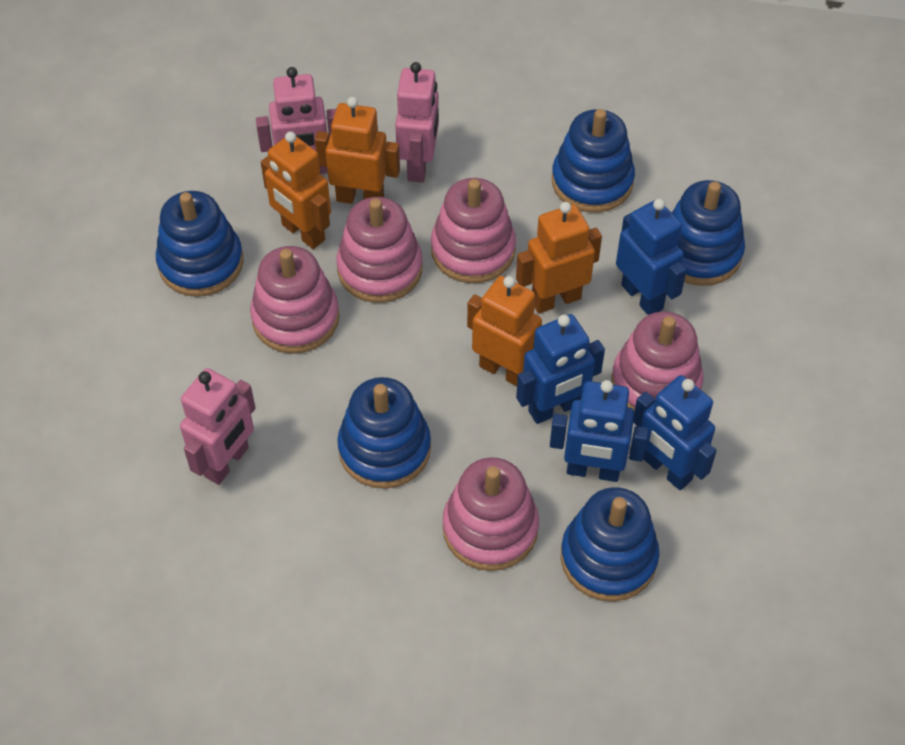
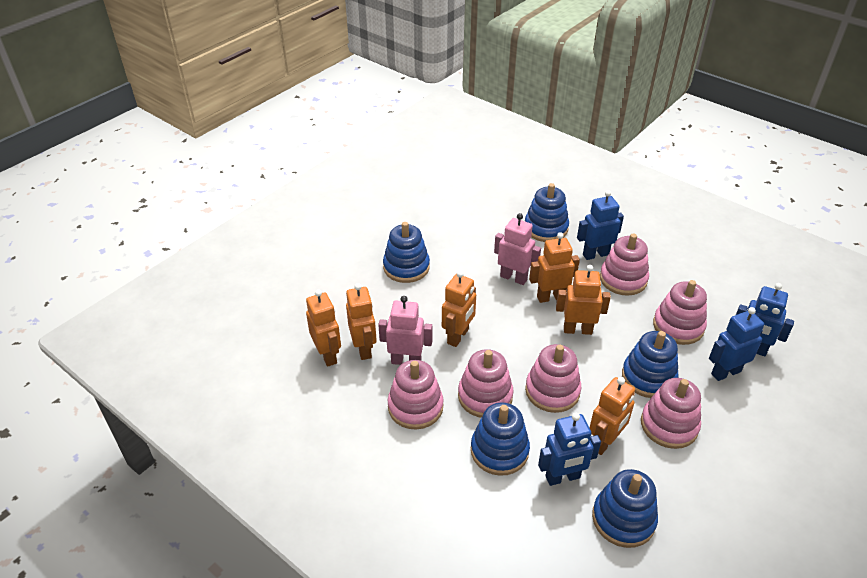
orange robot: 4 -> 6
pink robot: 3 -> 2
pink stacking toy: 5 -> 6

